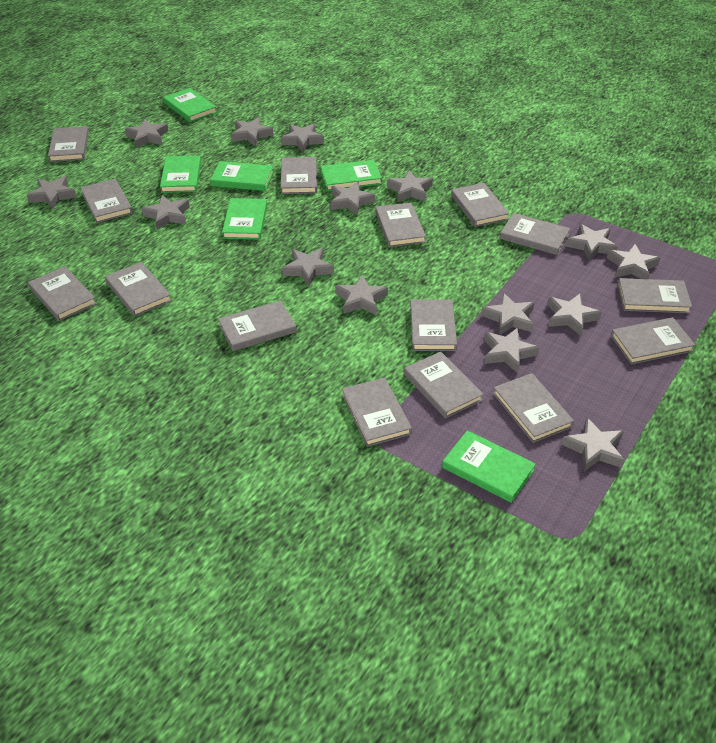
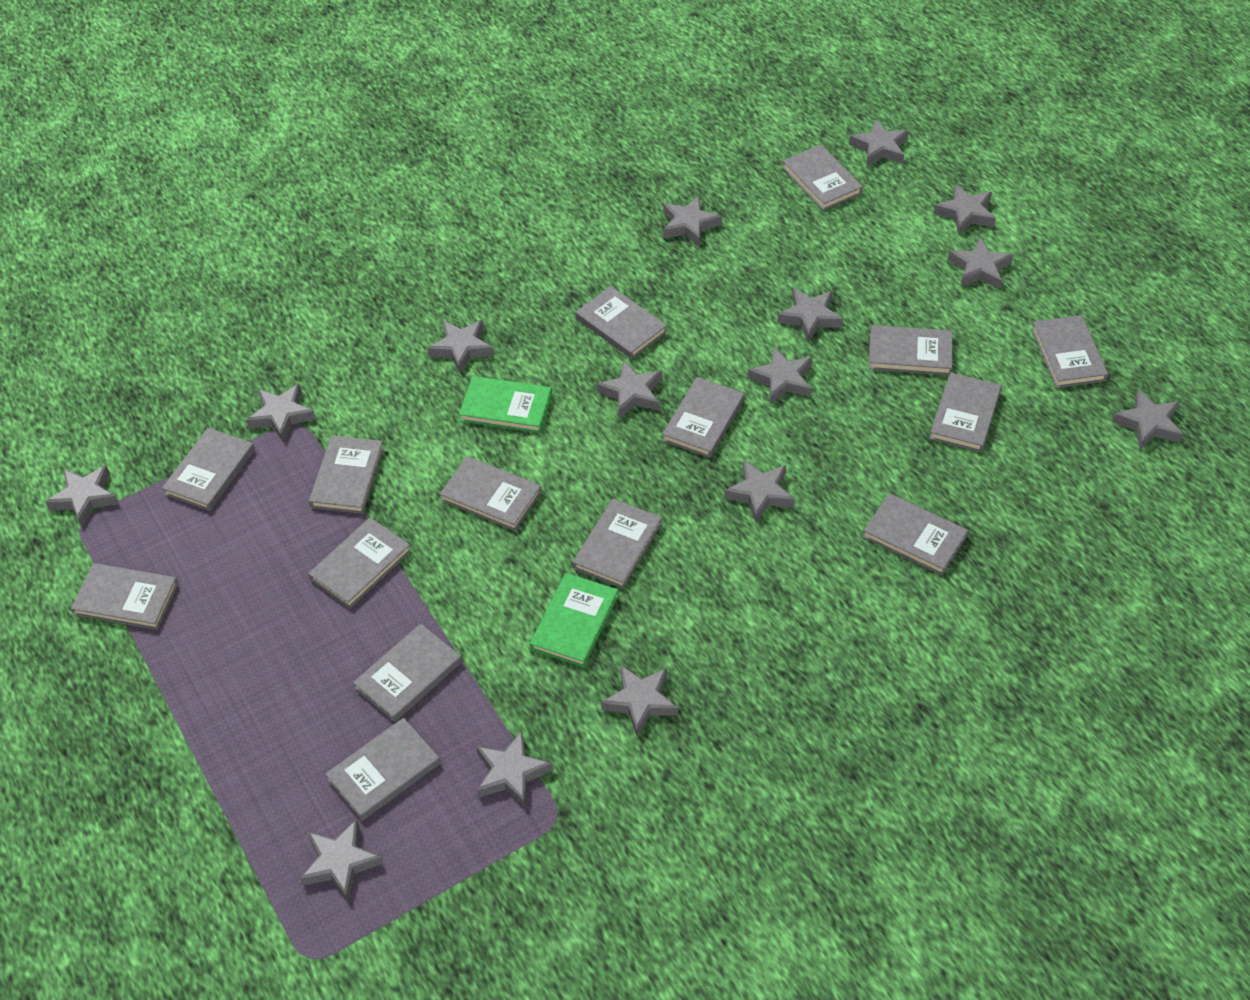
green book: 6 -> 2

